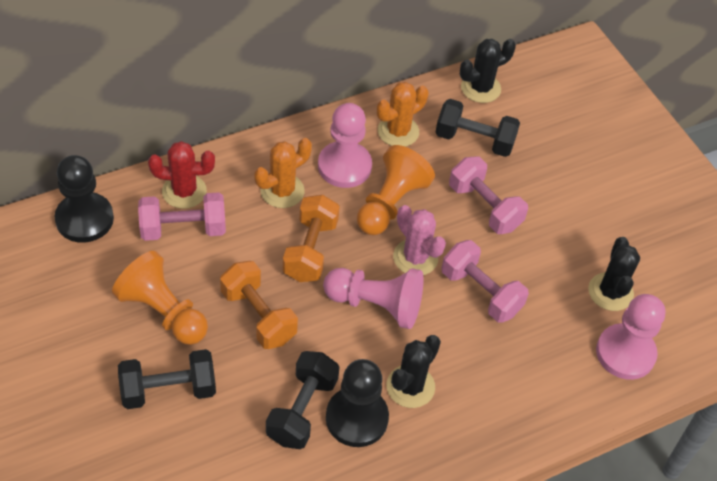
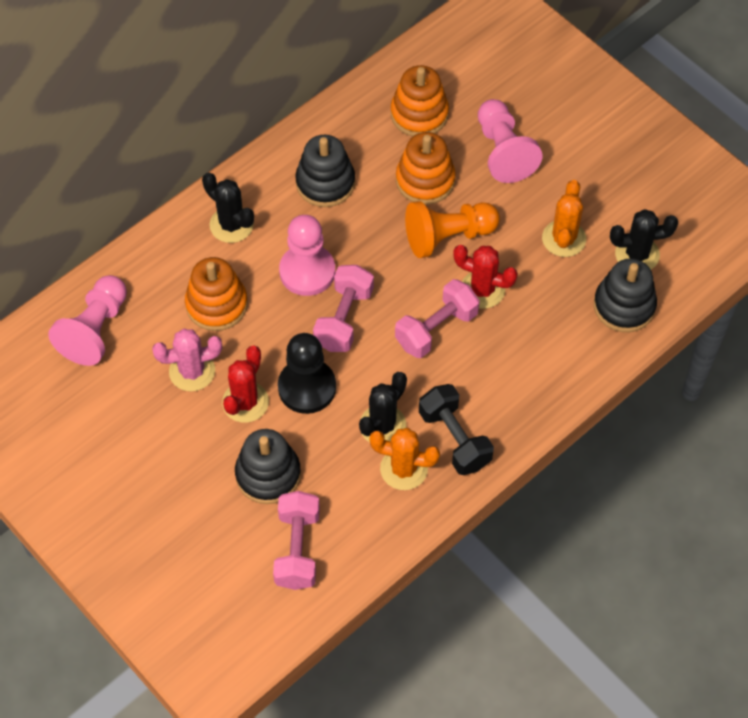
black dumbbell: 3 -> 1
black pawn: 2 -> 1
black stacking toy: 0 -> 3
orange dumbbell: 2 -> 0
orange pawn: 2 -> 1
orange stacking toy: 0 -> 3
red cactus: 1 -> 2

